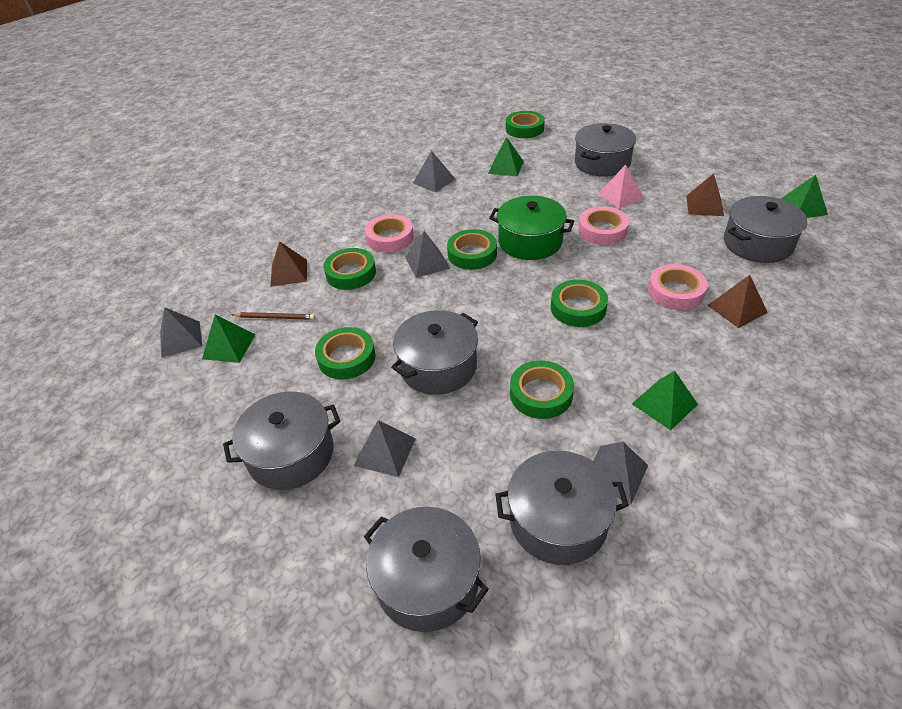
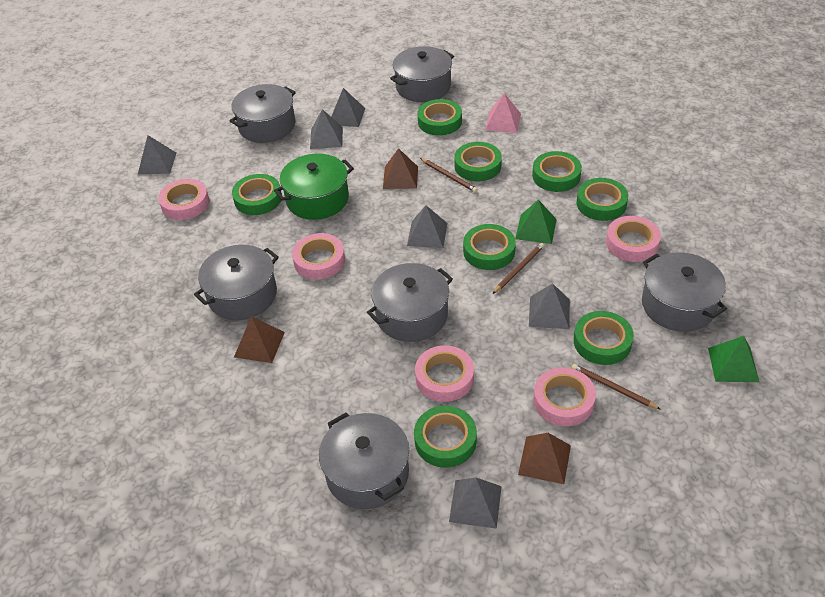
brown pencil: 1 -> 3
green pyramid: 4 -> 2
green tape: 6 -> 8
grey pyramid: 5 -> 6
pink tape: 3 -> 5

